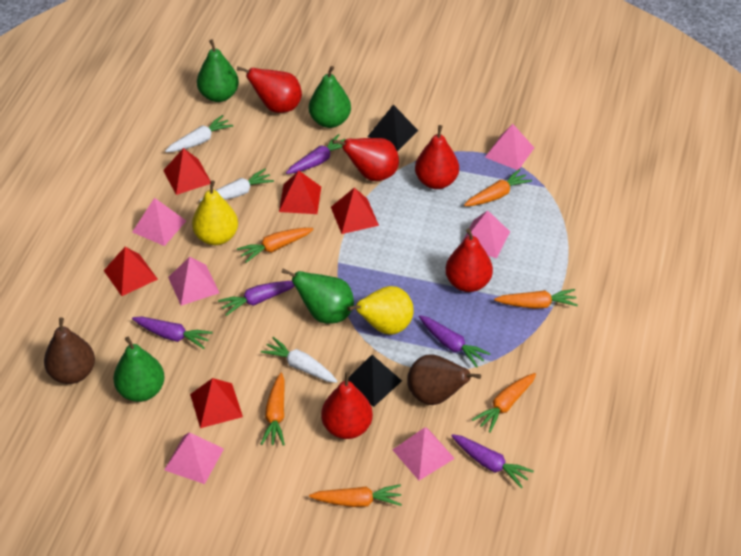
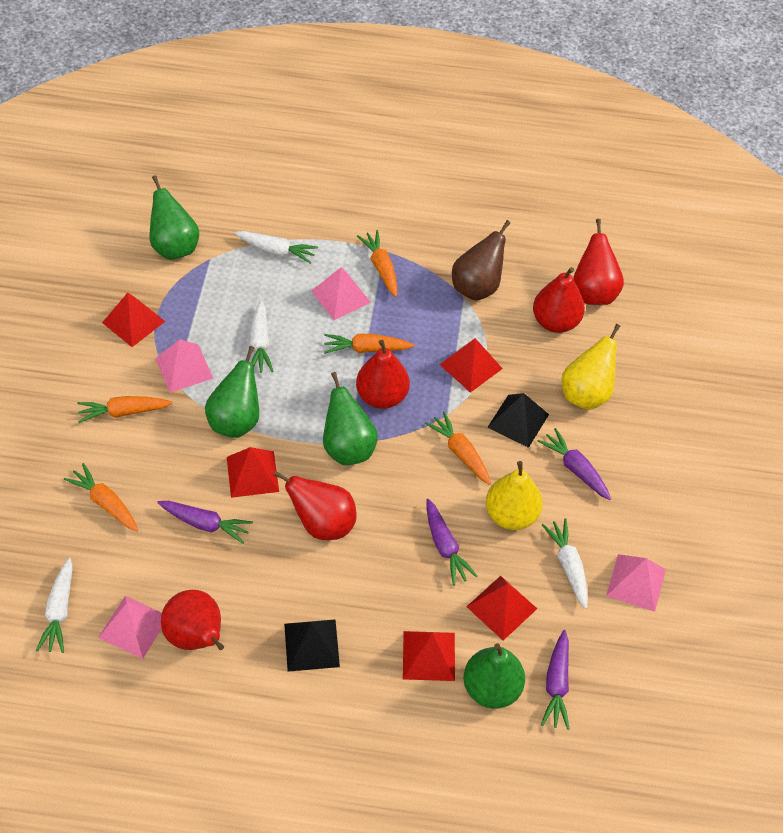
brown pear: 2 -> 1
orange carrot: 6 -> 5
pink pyramid: 6 -> 4
purple carrot: 5 -> 4
white carrot: 3 -> 4

